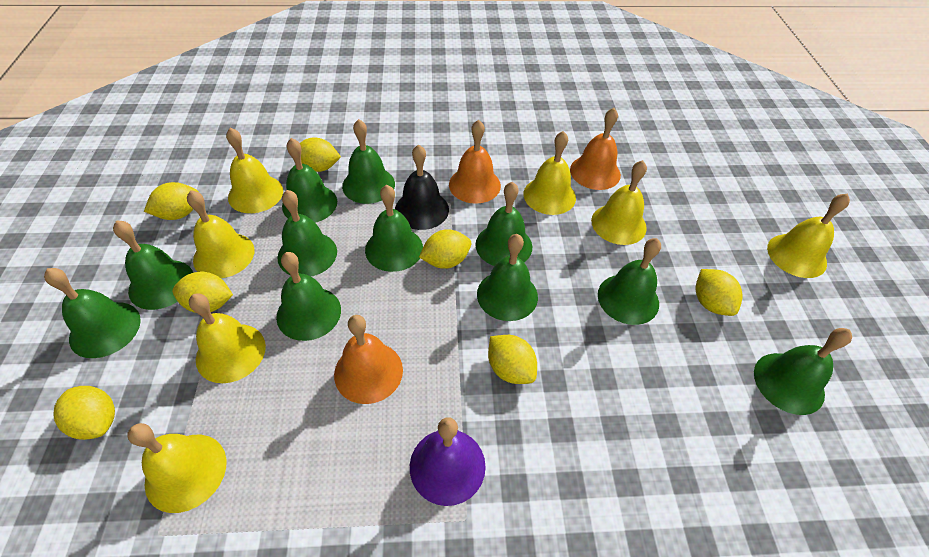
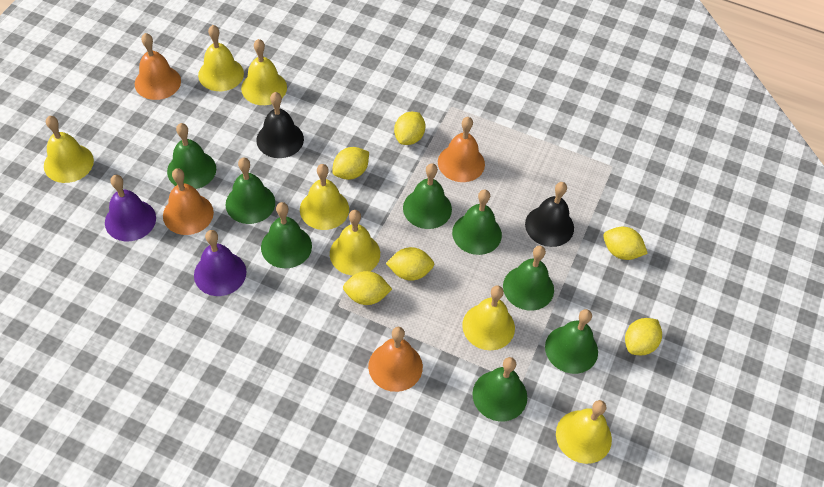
black bell: 1 -> 2
green bell: 11 -> 8
orange bell: 3 -> 4
purple bell: 1 -> 2
yellow lemon: 7 -> 6

